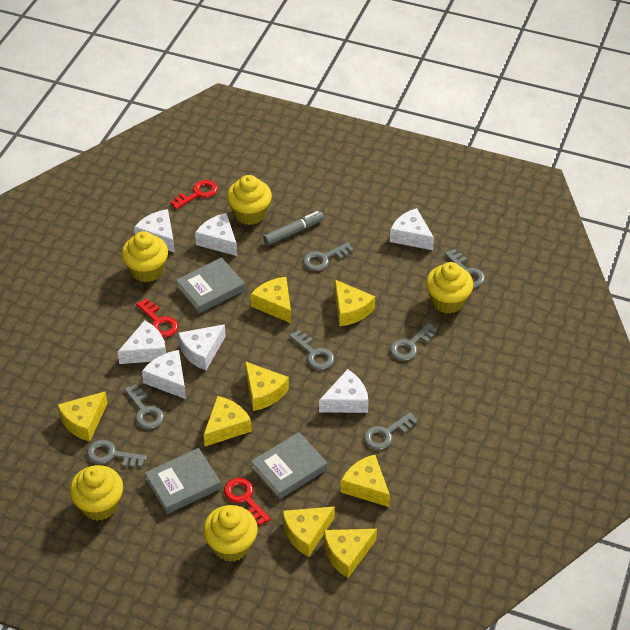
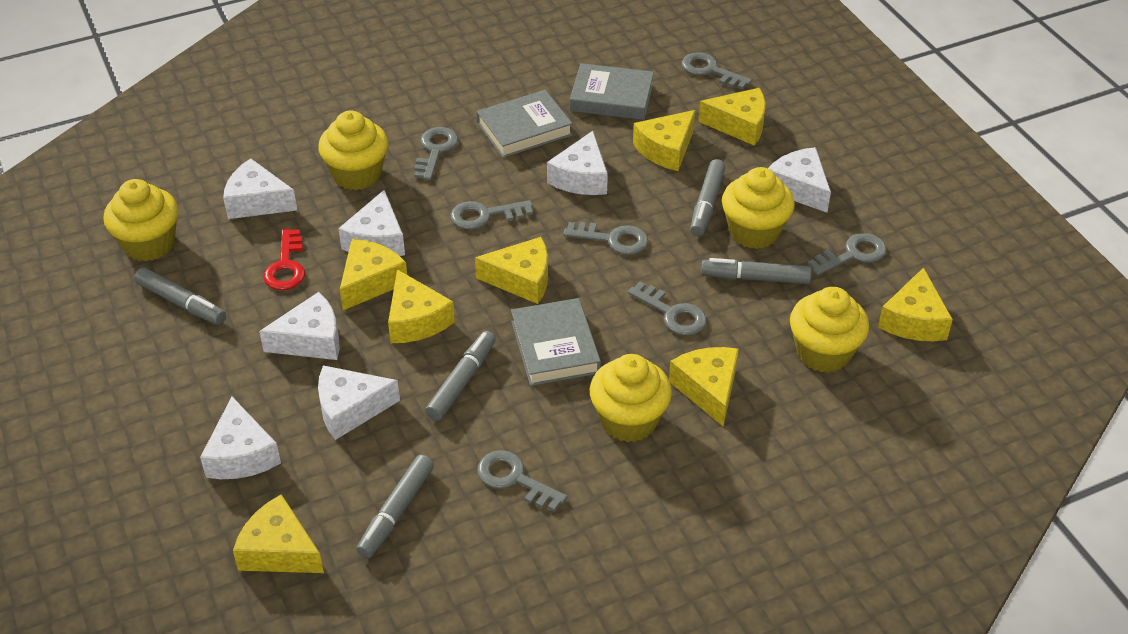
grey marker: 1 -> 5
red key: 3 -> 1

